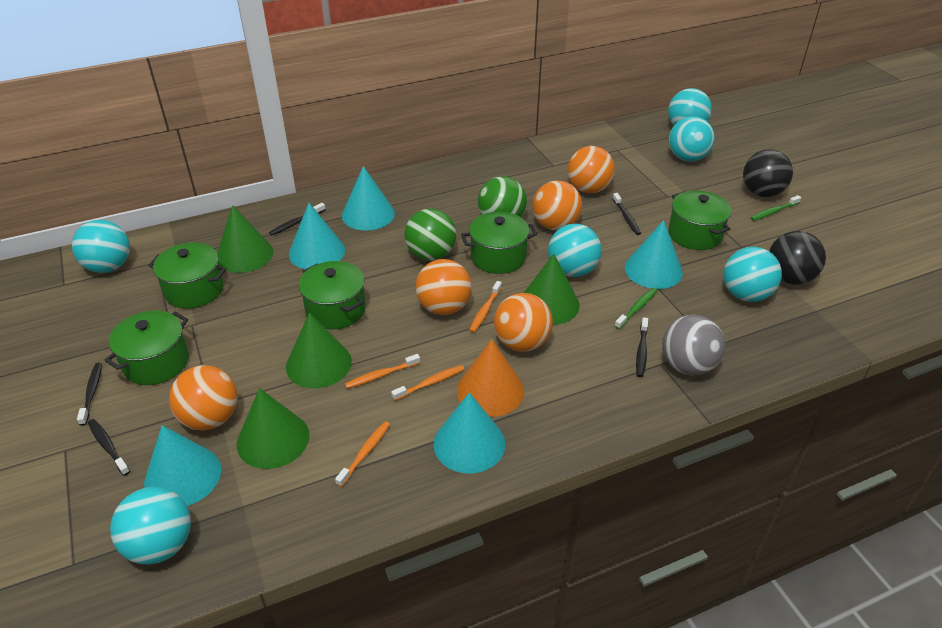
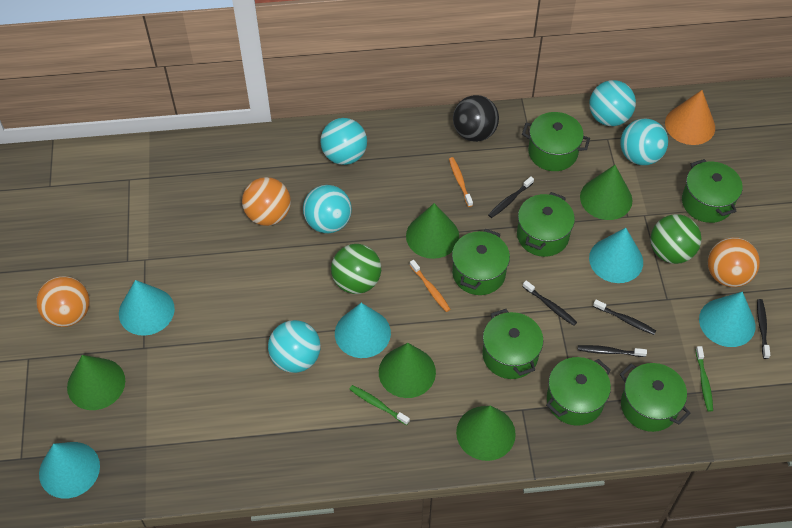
black ball: 2 -> 1
green cone: 4 -> 5
green pot: 5 -> 7
grey ball: 1 -> 0
orange ball: 5 -> 3
orange toothbrush: 4 -> 2
turquoise ball: 6 -> 5

